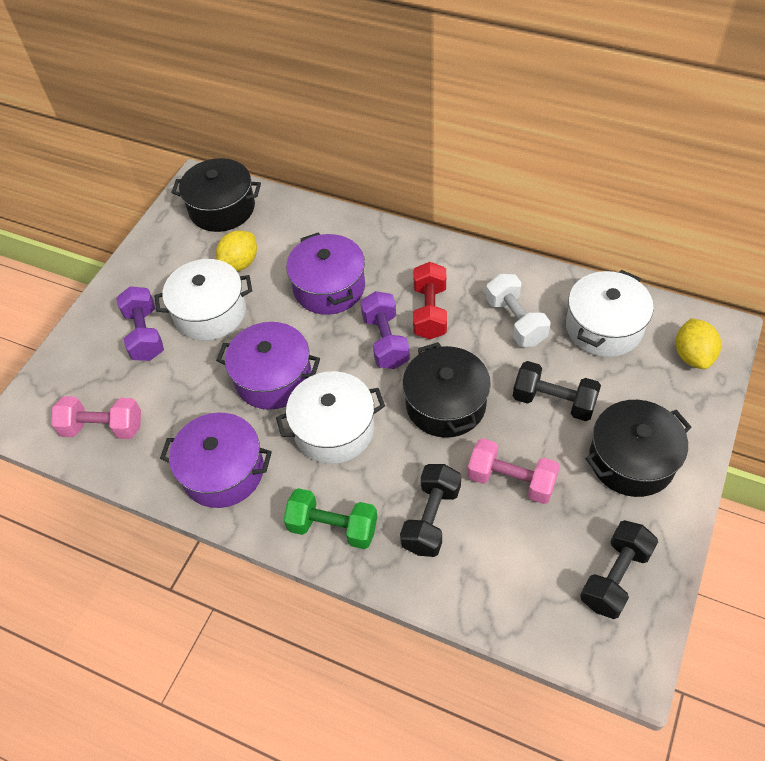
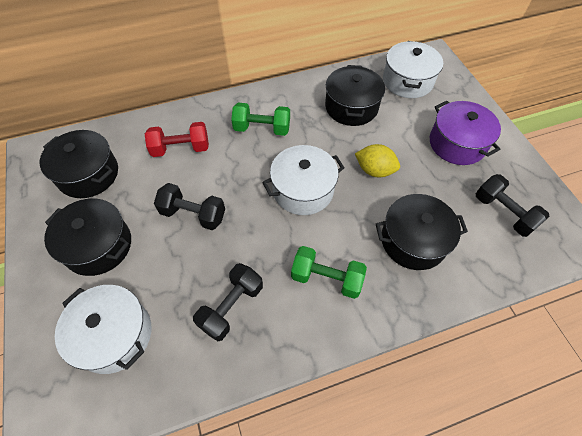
black pot: 3 -> 4
green dumbbell: 1 -> 2
pink dumbbell: 2 -> 0
purple dumbbell: 2 -> 0
purple pot: 3 -> 1
white dumbbell: 1 -> 0
yellow lemon: 2 -> 1

